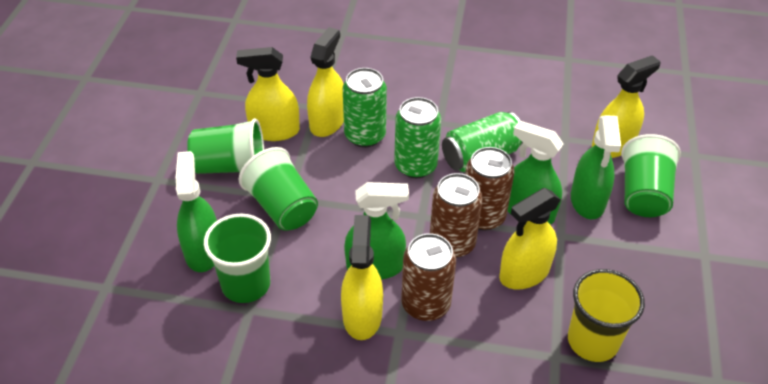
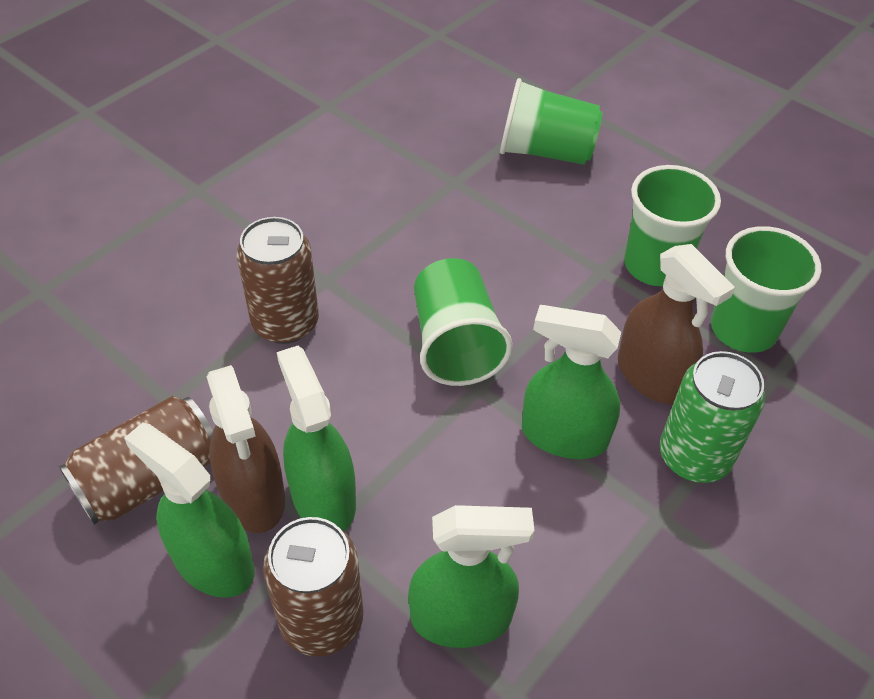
brown spray bottle: 0 -> 2
green can: 3 -> 1
yellow cup: 1 -> 0
yellow spray bottle: 5 -> 0

